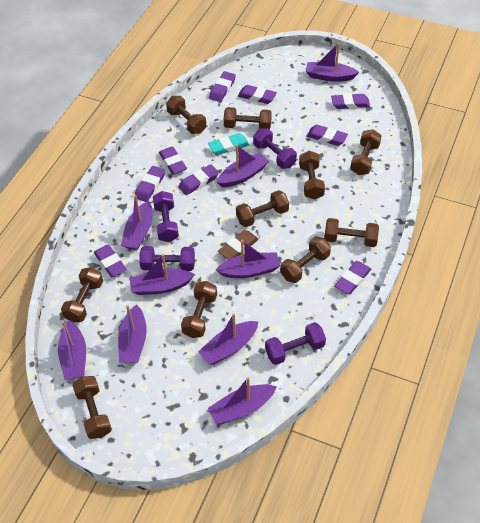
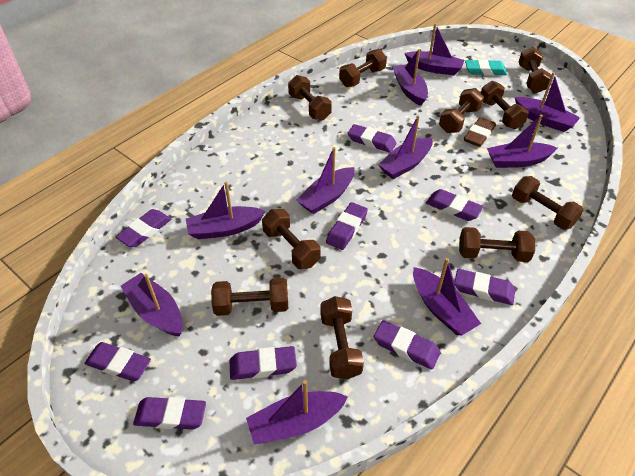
purple boat: 9 -> 10
purple dumbbell: 4 -> 0

